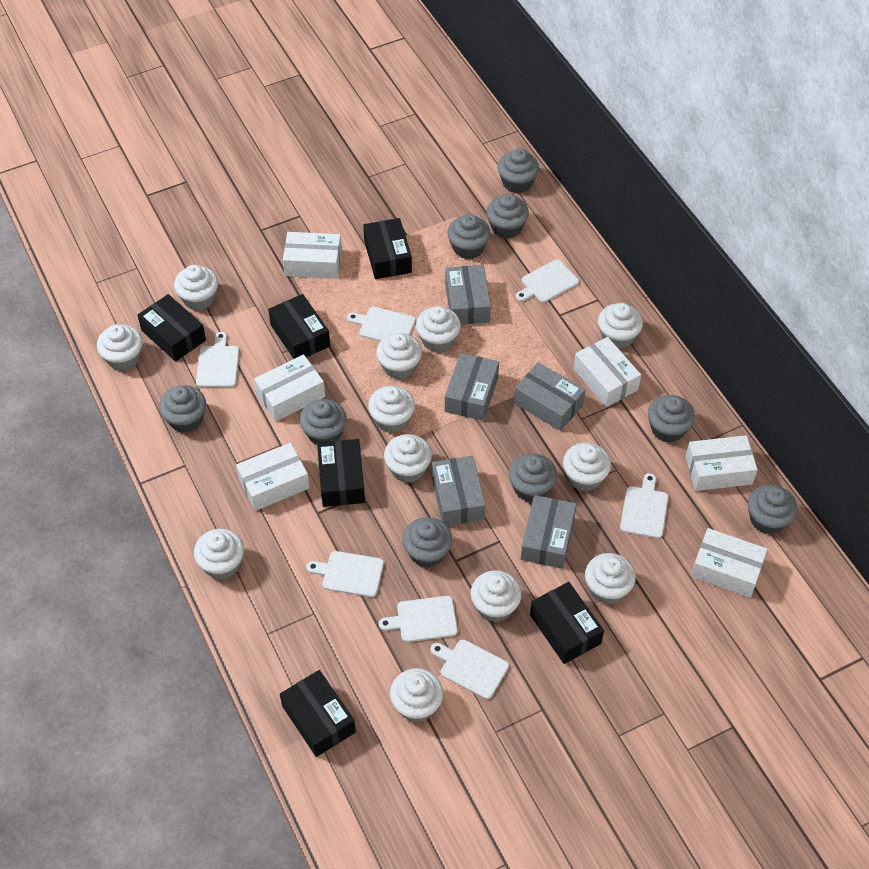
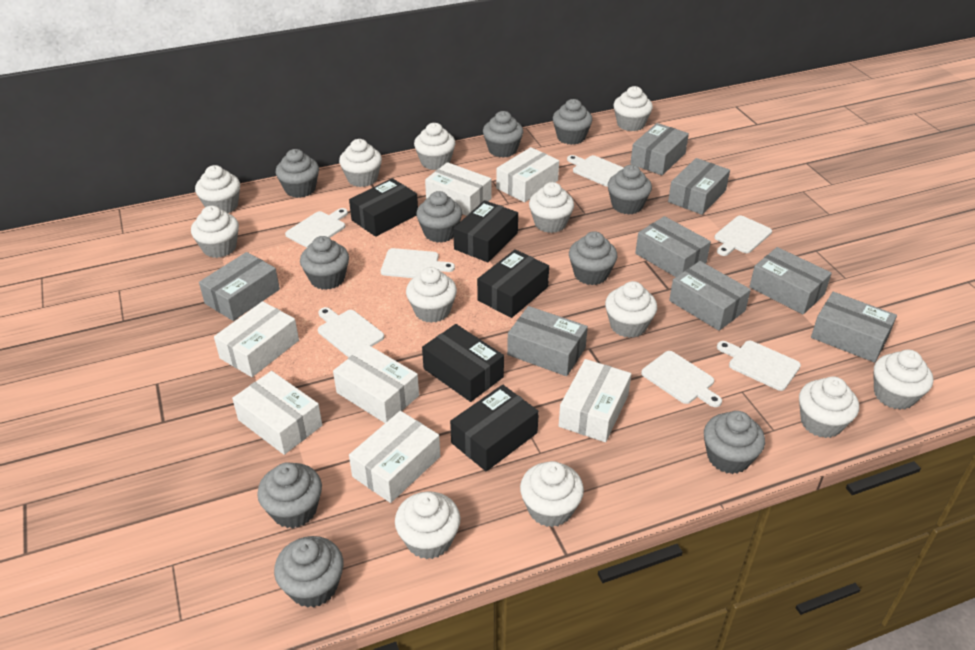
black box: 6 -> 5
grey box: 5 -> 8
grey cupcake: 9 -> 10
white box: 6 -> 7

